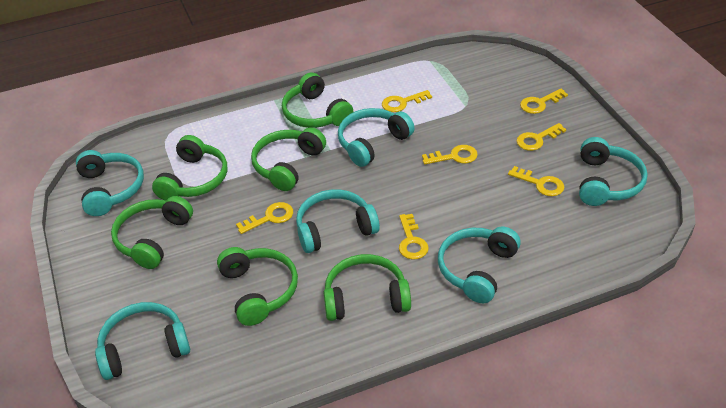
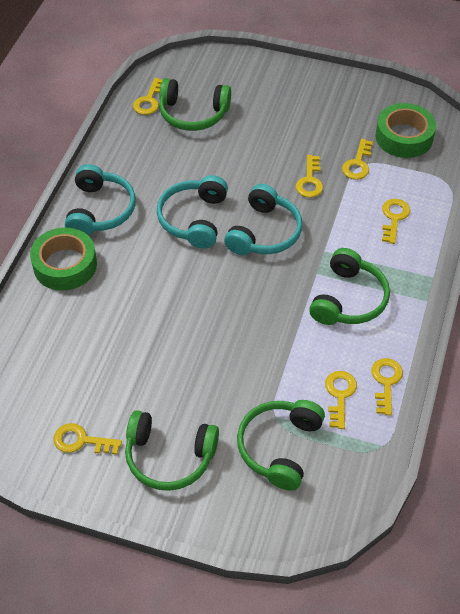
green headphones: 6 -> 4
green tape: 0 -> 2
turquoise headphones: 6 -> 3

